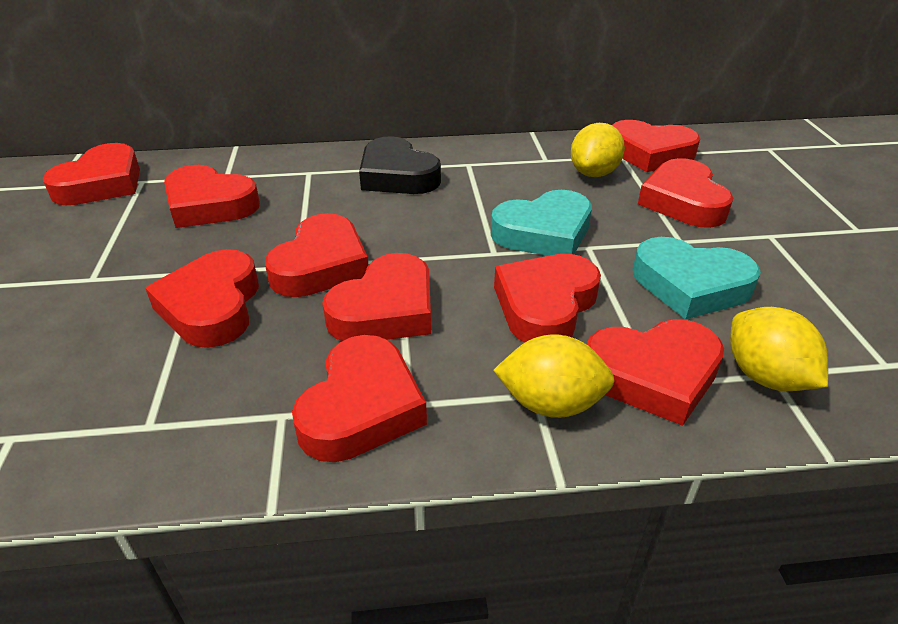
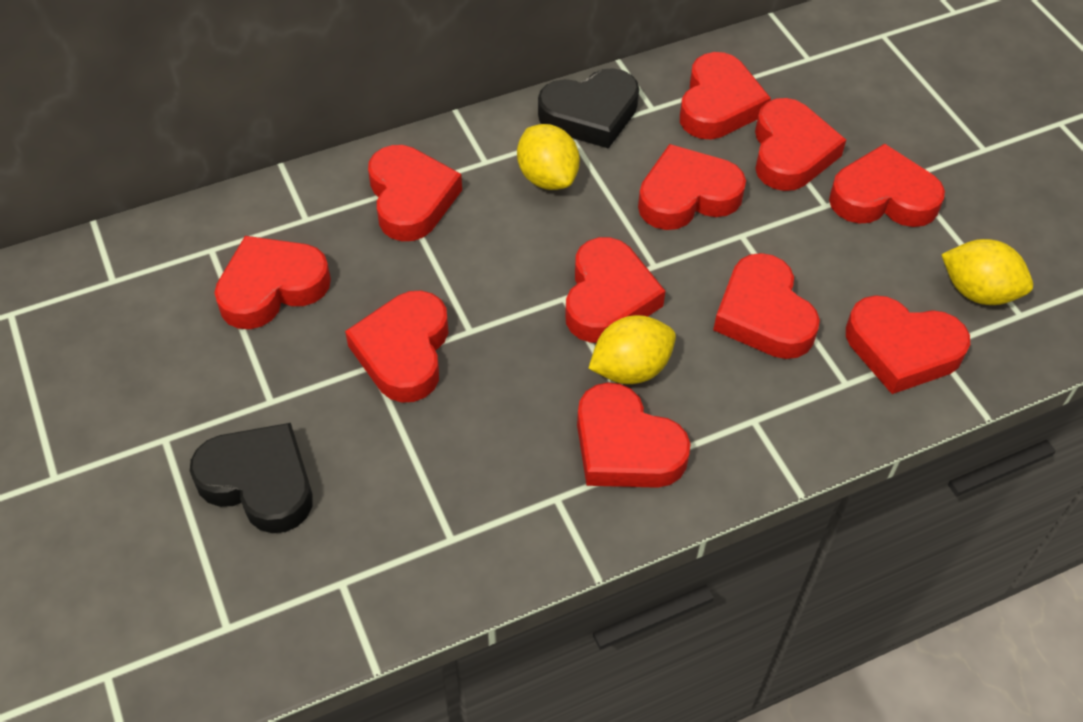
black heart: 1 -> 2
red heart: 10 -> 11
turquoise heart: 2 -> 0

